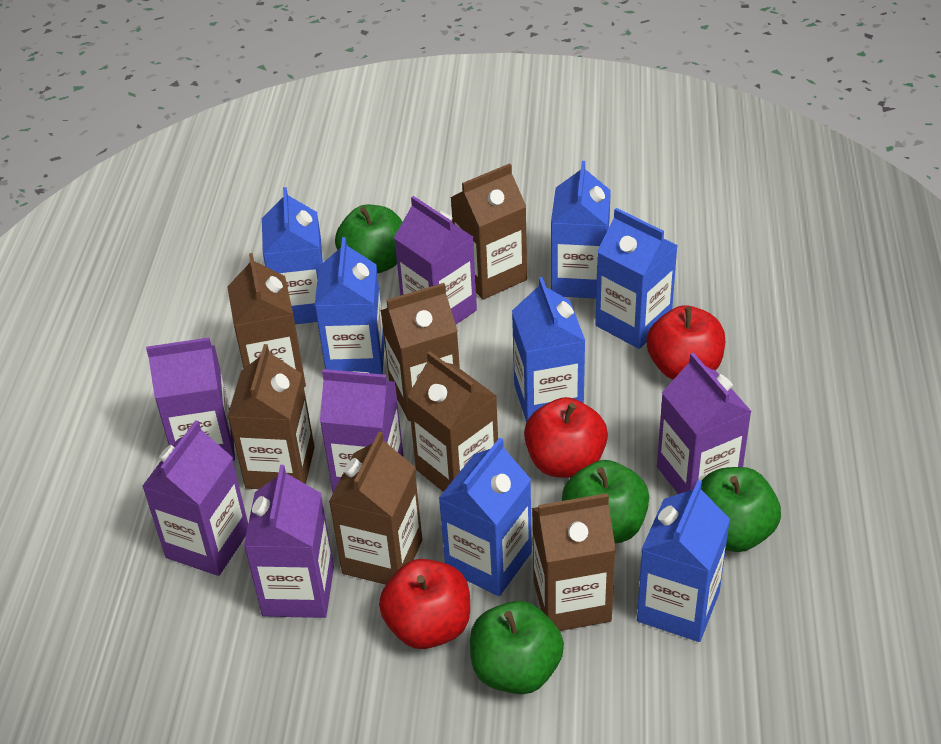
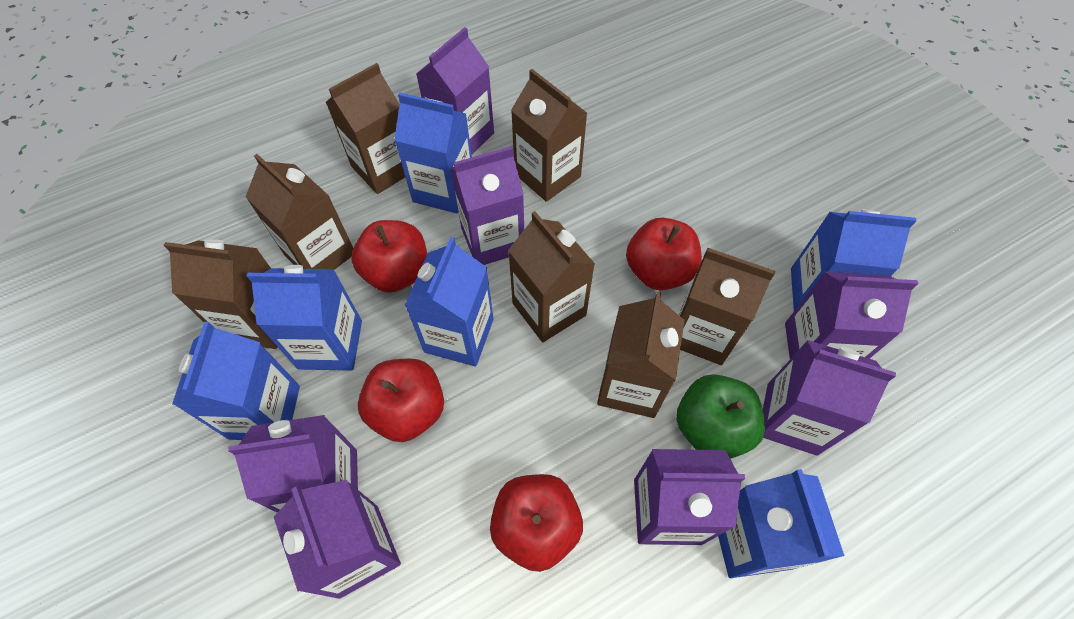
blue carton: 7 -> 6
green apple: 4 -> 1
purple carton: 6 -> 7
red apple: 3 -> 4

